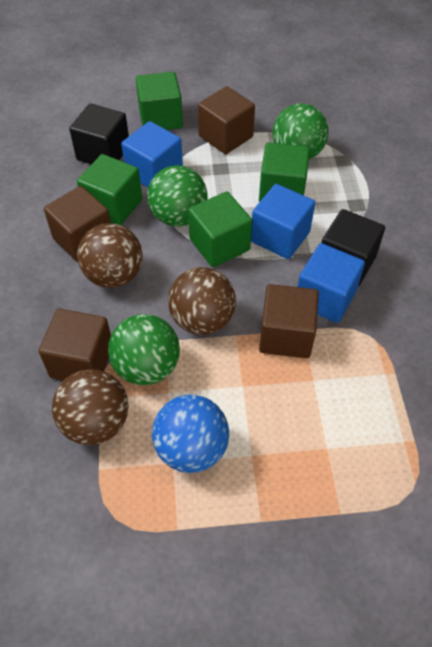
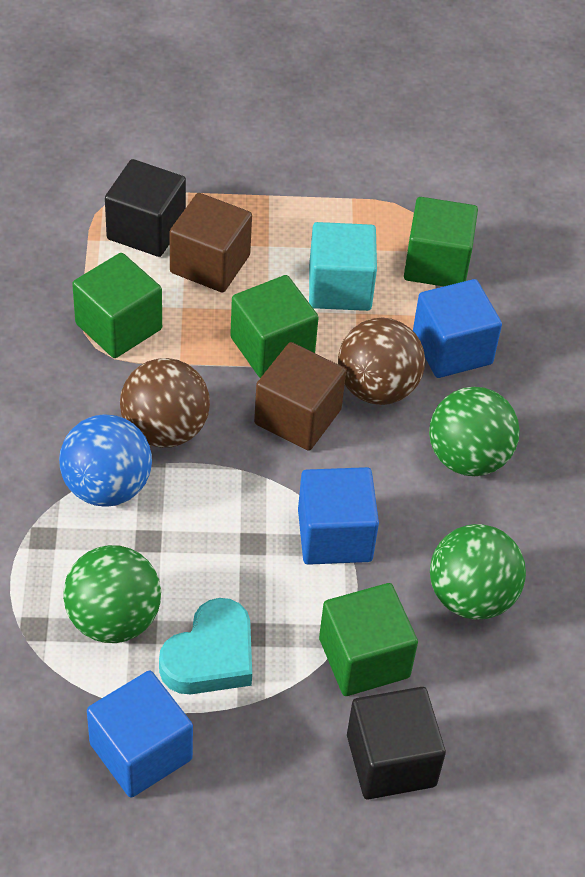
brown ball: 3 -> 2
brown cube: 4 -> 2
turquoise cube: 0 -> 1
turquoise heart: 0 -> 1

